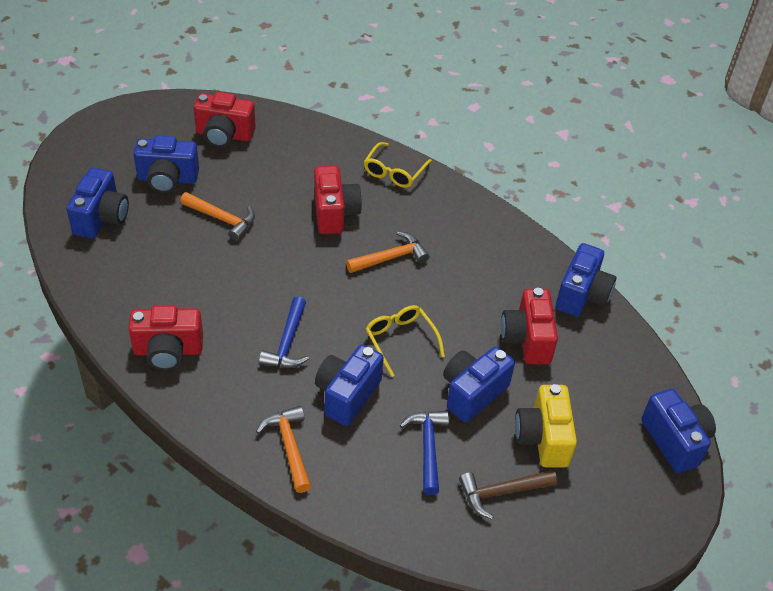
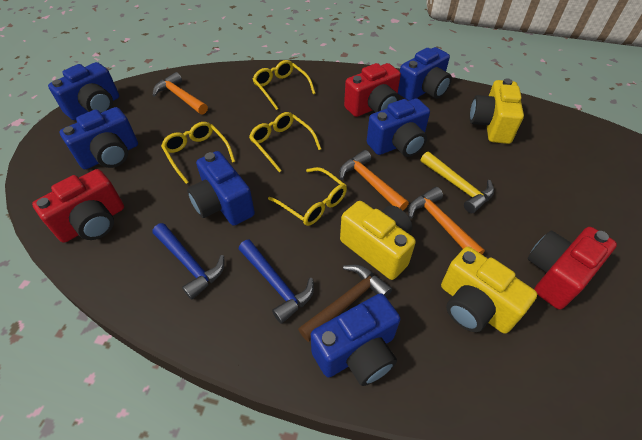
red camera: 4 -> 3
yellow camera: 1 -> 3
yellow glasses: 2 -> 4
yellow hammer: 0 -> 1

